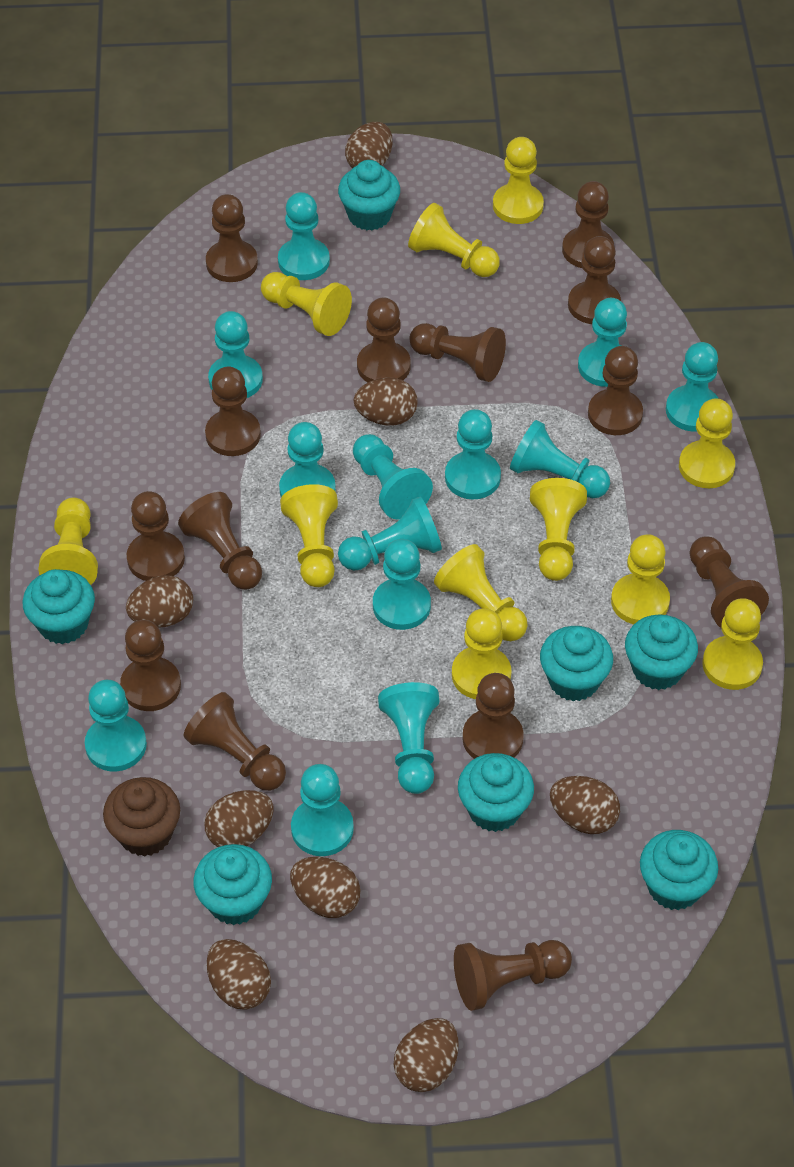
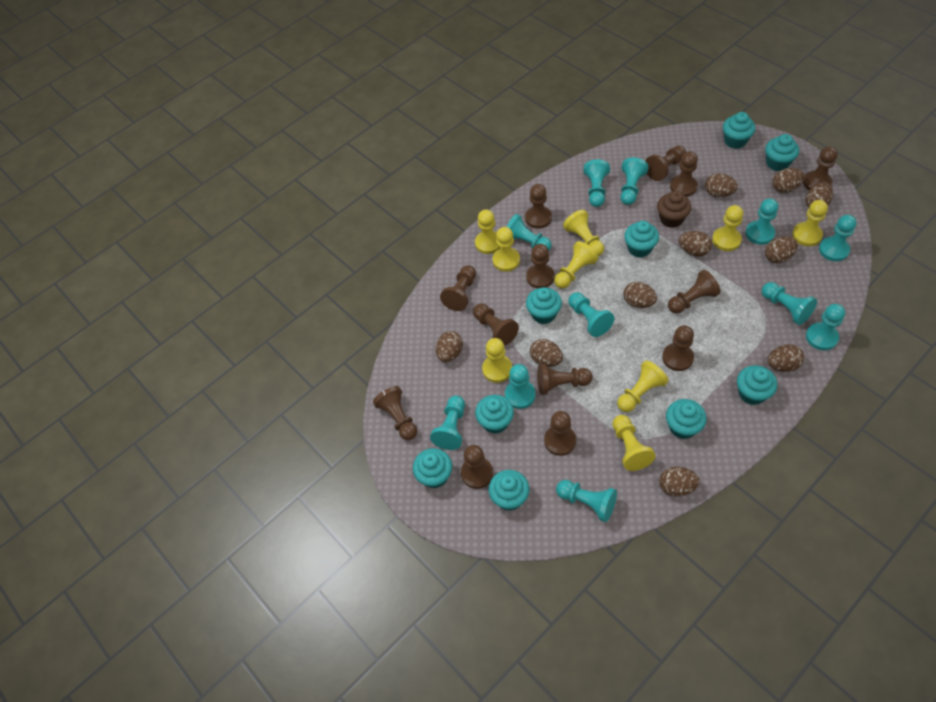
brown egg: 8 -> 10
brown pawn: 14 -> 13
turquoise cupcake: 7 -> 9
turquoise pawn: 13 -> 11
yellow pawn: 11 -> 9

